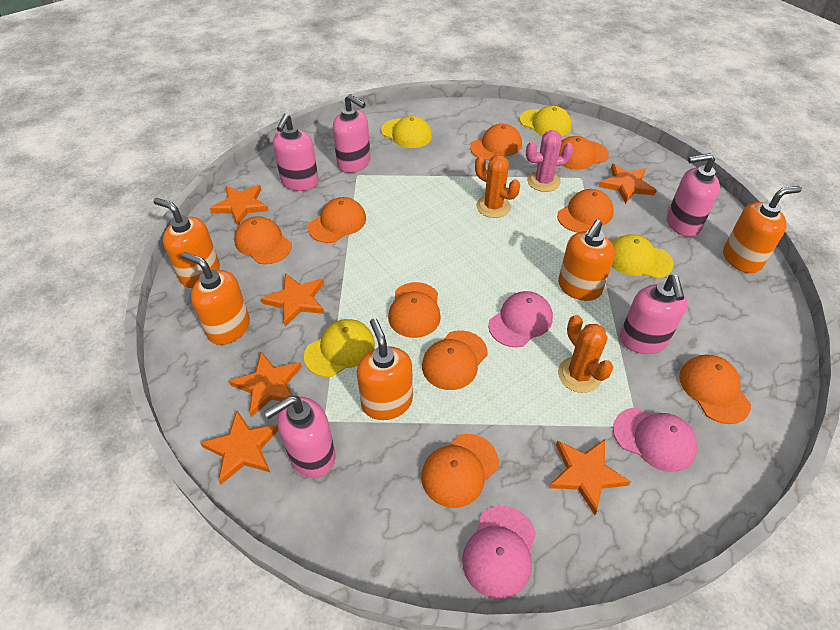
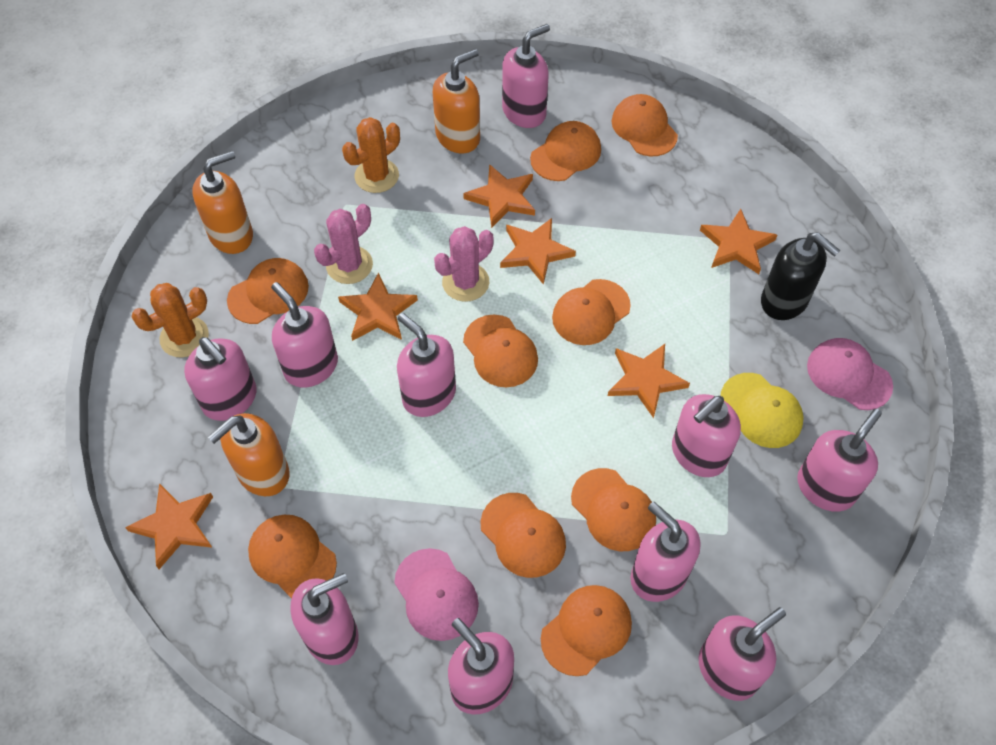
black soap dispenser: 0 -> 1
orange soap dispenser: 5 -> 3
pink cactus: 1 -> 2
pink cap: 3 -> 2
pink soap dispenser: 5 -> 10
yellow cap: 4 -> 1

